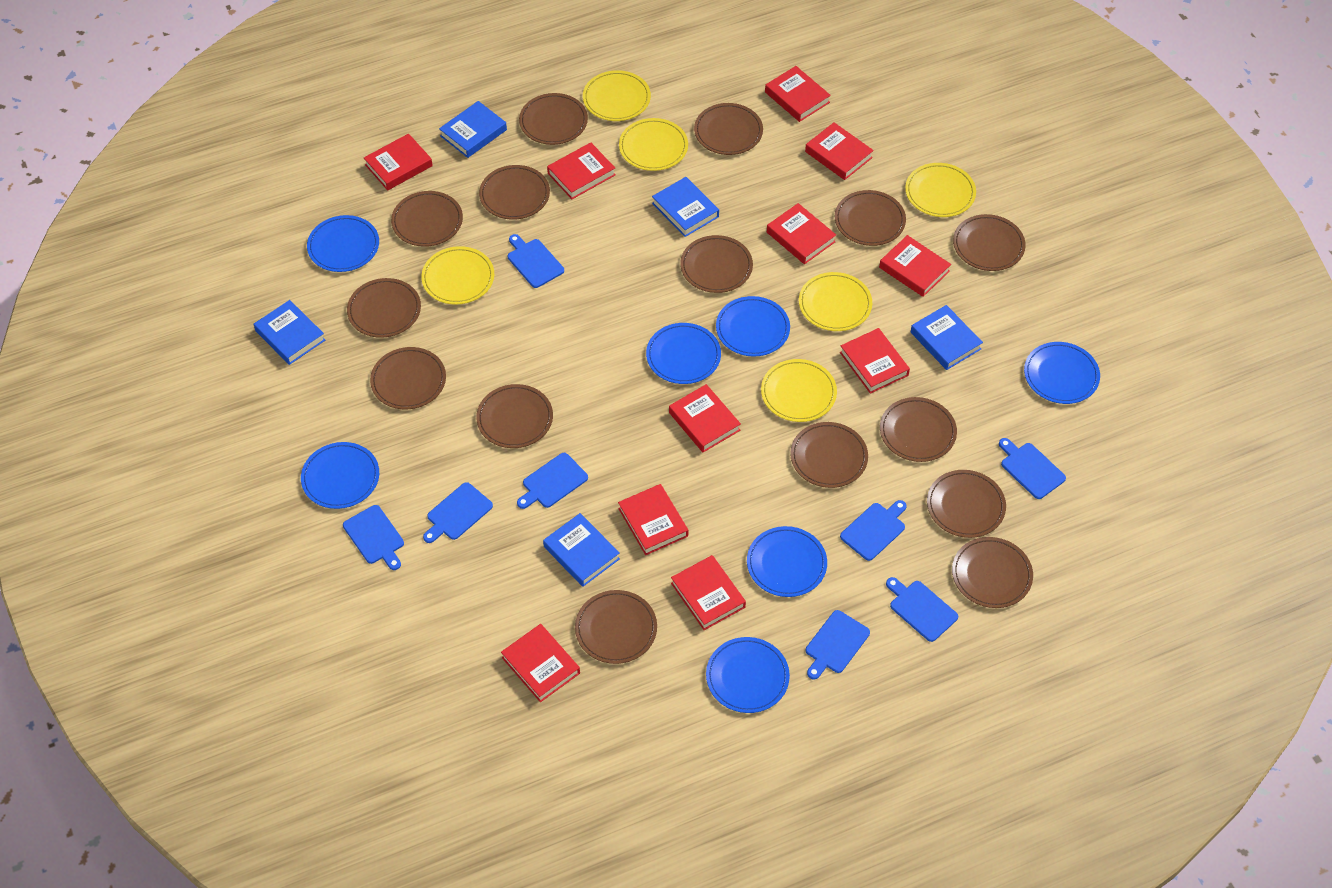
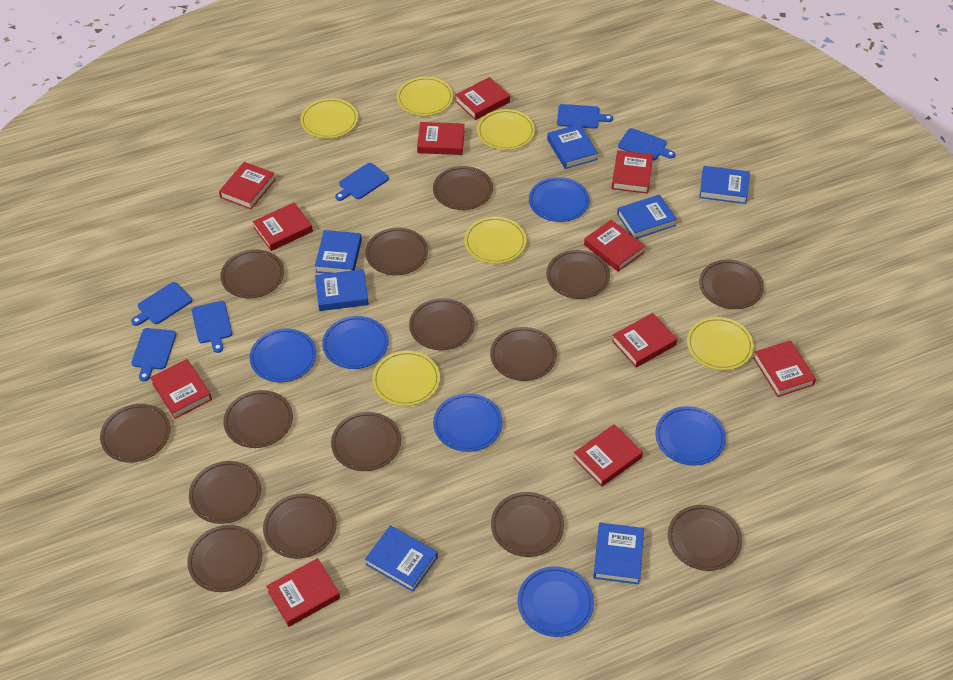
blue book: 5 -> 7
blue cutting board: 8 -> 6
blue plate: 7 -> 6

